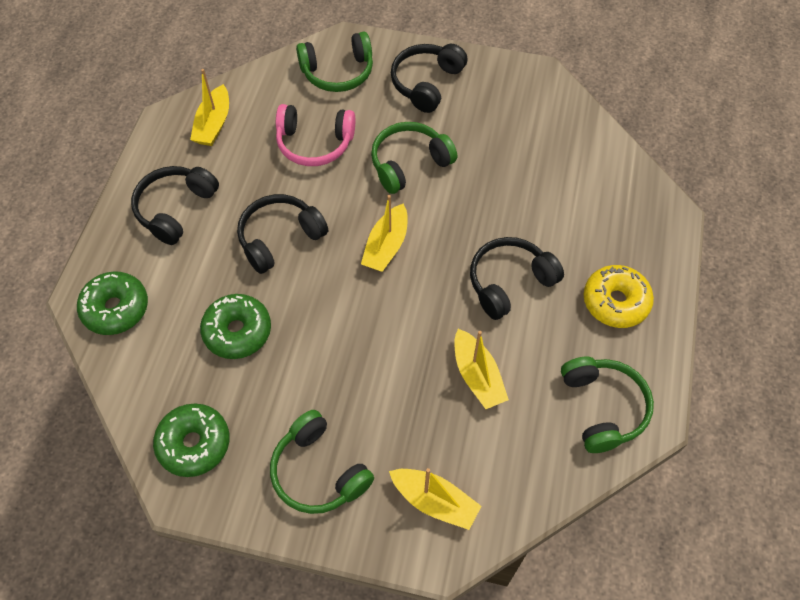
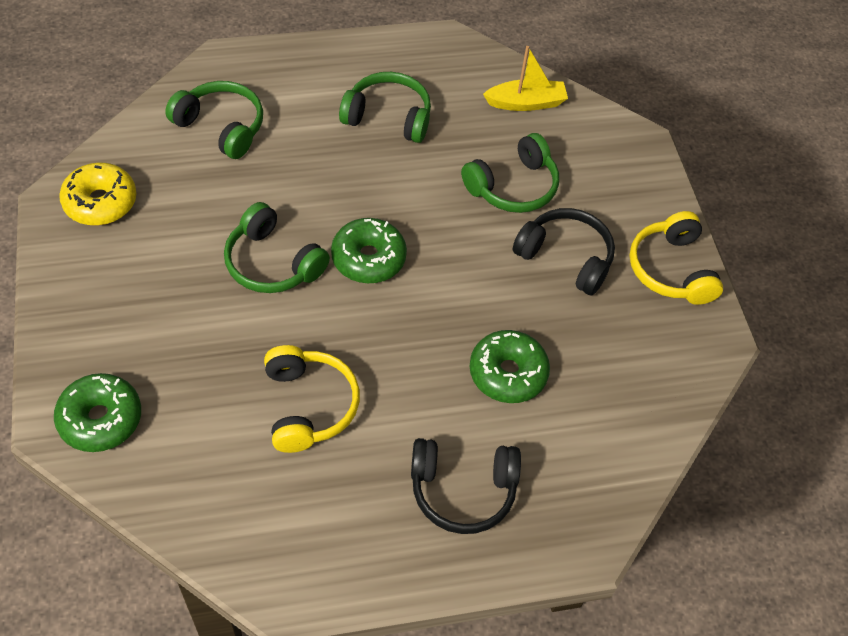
black headphones: 4 -> 2
pink headphones: 1 -> 0
yellow boat: 4 -> 1
yellow headphones: 0 -> 2

